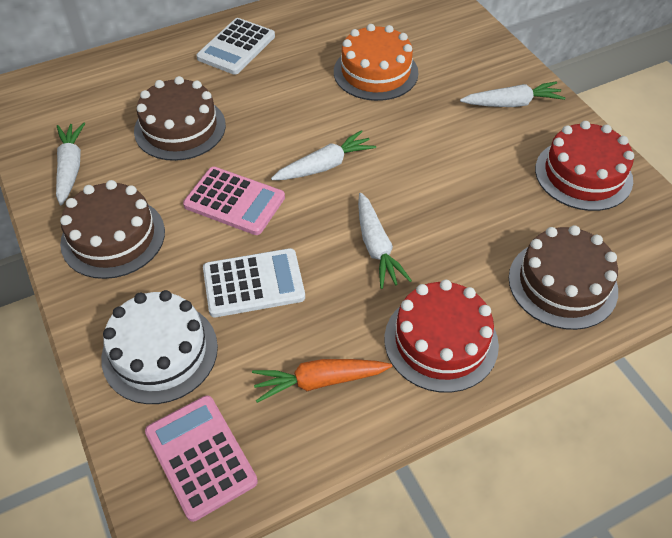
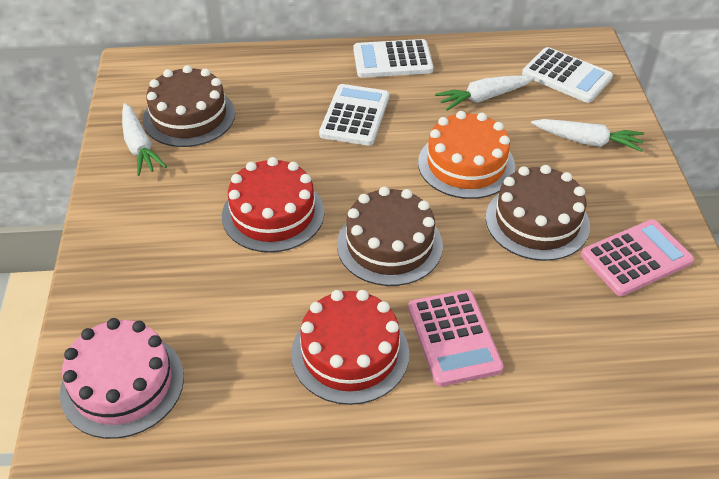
orange carrot: 1 -> 0
pink cake: 0 -> 1
white cake: 1 -> 0
white calculator: 2 -> 3
white carrot: 4 -> 3

